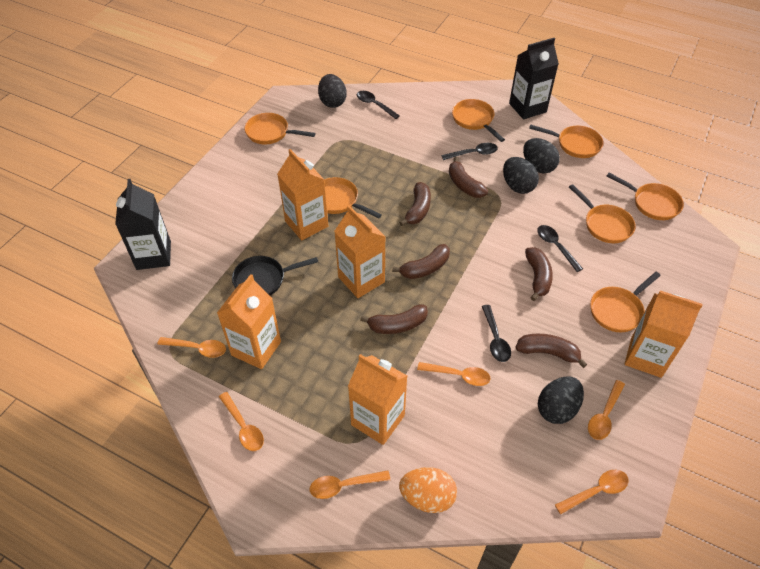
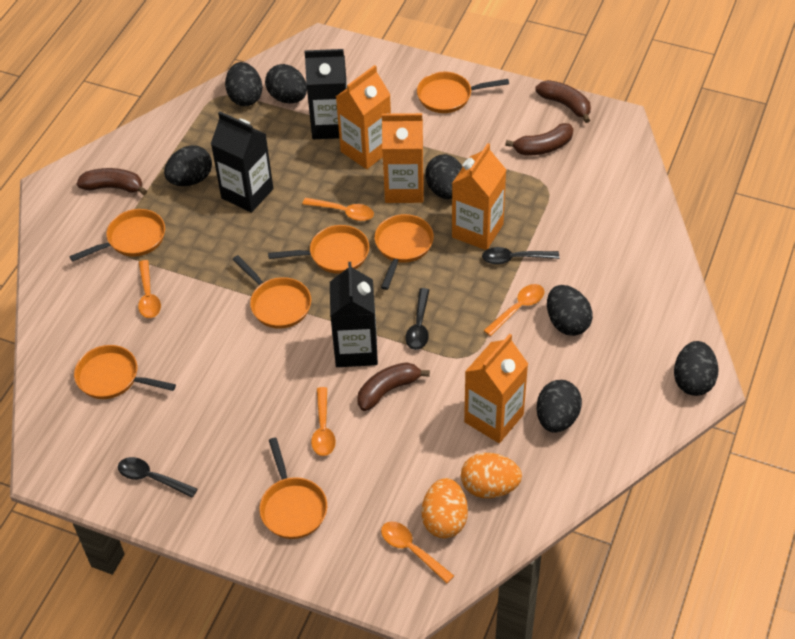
black carton: 2 -> 3
black egg: 4 -> 7
black pan: 1 -> 0
black spoon: 4 -> 3
brown banana: 6 -> 4
orange carton: 5 -> 4
orange egg: 1 -> 2
orange spoon: 6 -> 5

